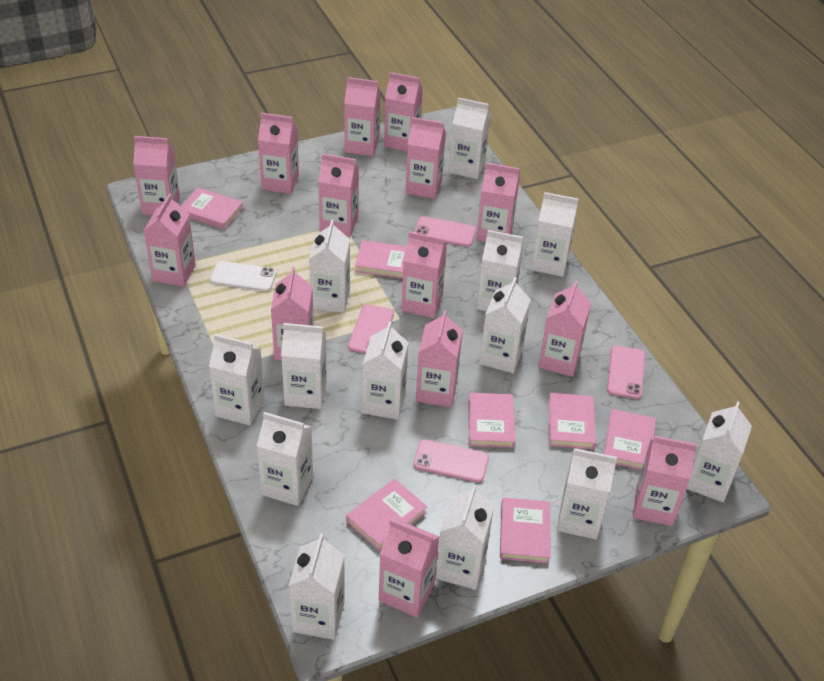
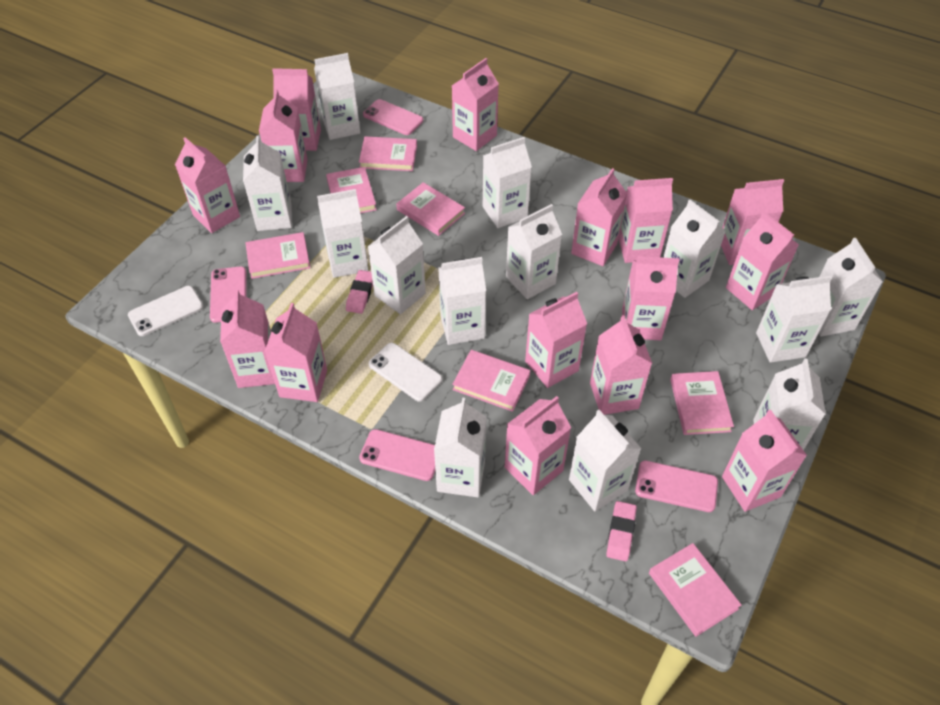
pink carton: 14 -> 15
pink eraser: 0 -> 2
white phone: 1 -> 2

